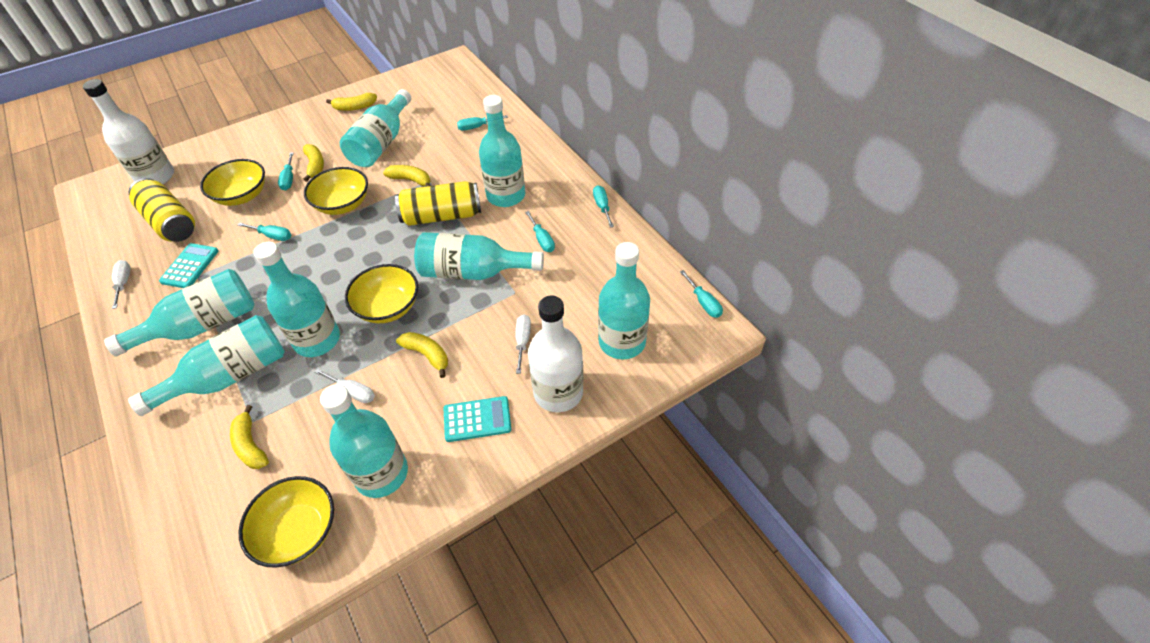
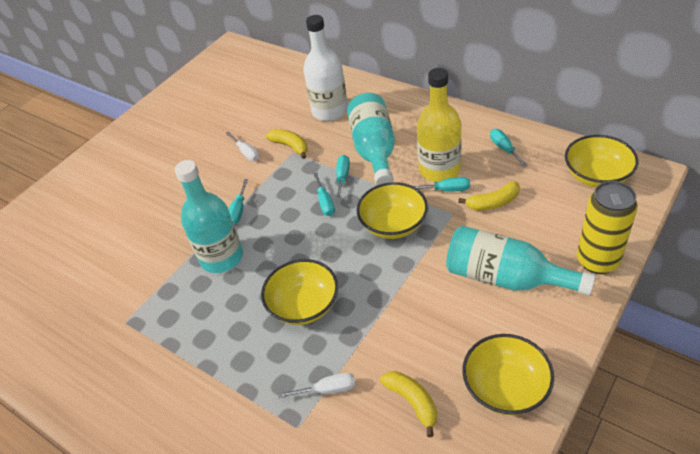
turquoise bottle: 8 -> 3
turquoise calculator: 2 -> 0
turquoise screwdriver: 6 -> 5
white bottle: 2 -> 1
white screwdriver: 3 -> 2
yellow banana: 5 -> 3
yellow bottle: 0 -> 1
yellow can: 2 -> 1

